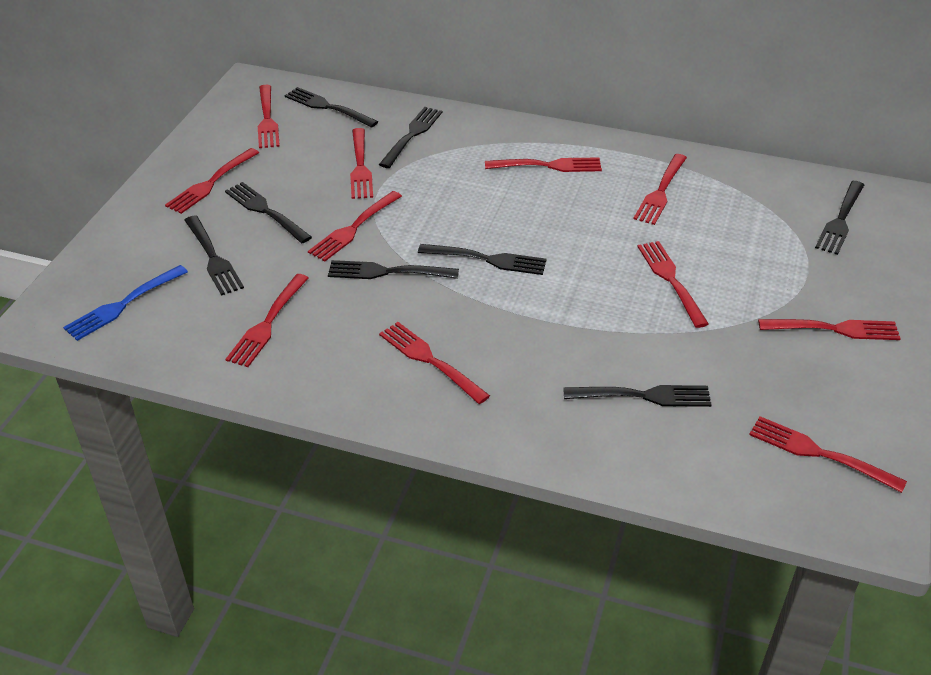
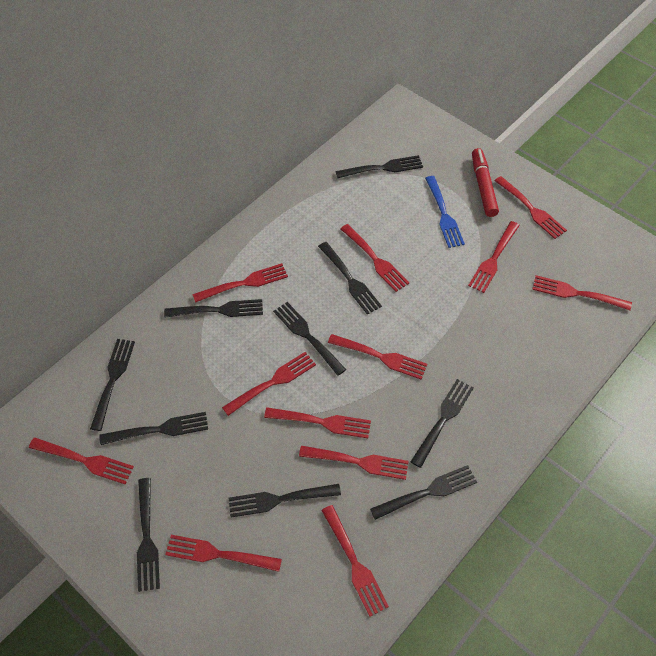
black fork: 8 -> 10
red fork: 11 -> 12
red marker: 0 -> 1

